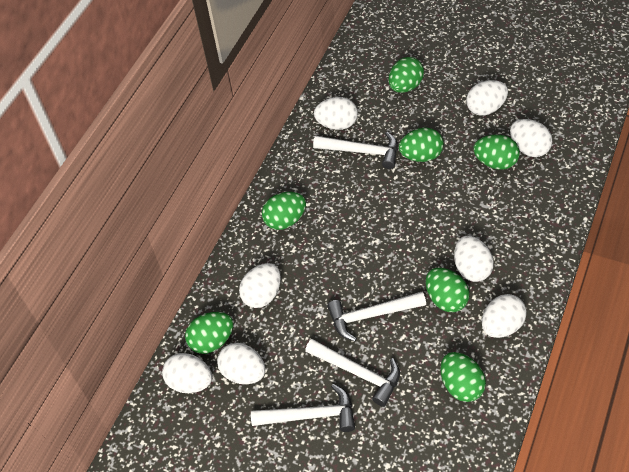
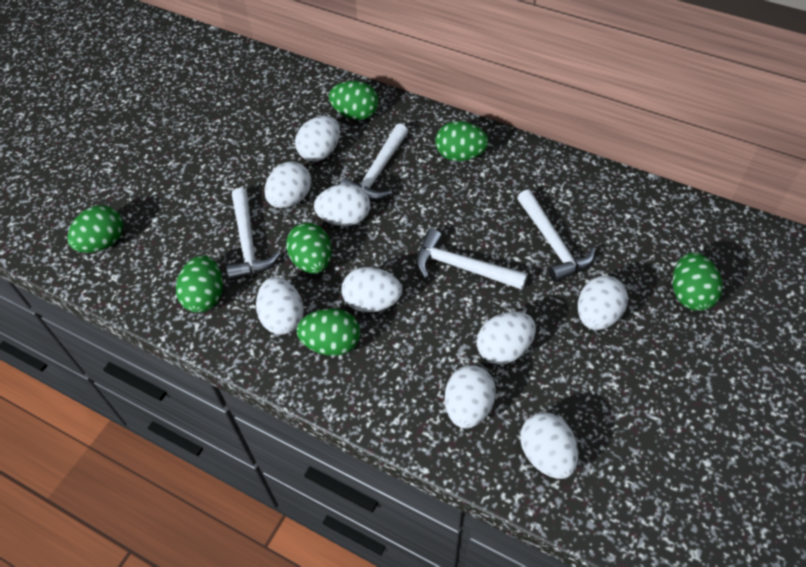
white egg: 8 -> 9

